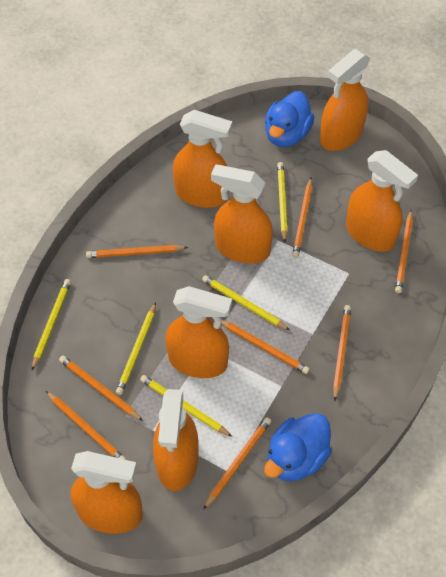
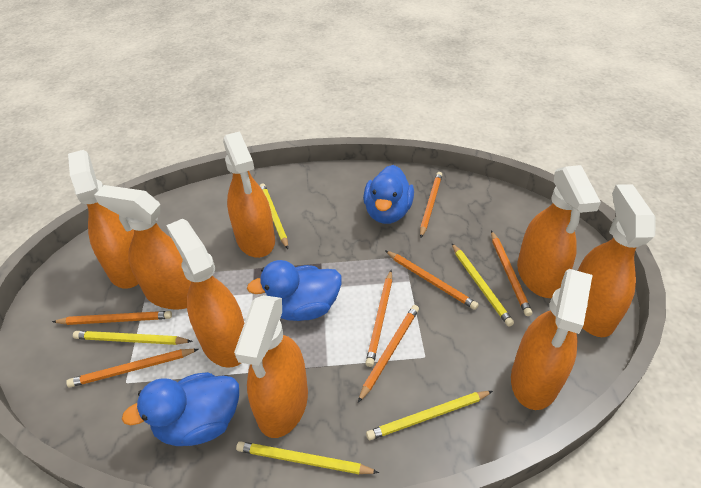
blue duck: 2 -> 3
orange pencil: 8 -> 7
orange spray bottle: 7 -> 8

